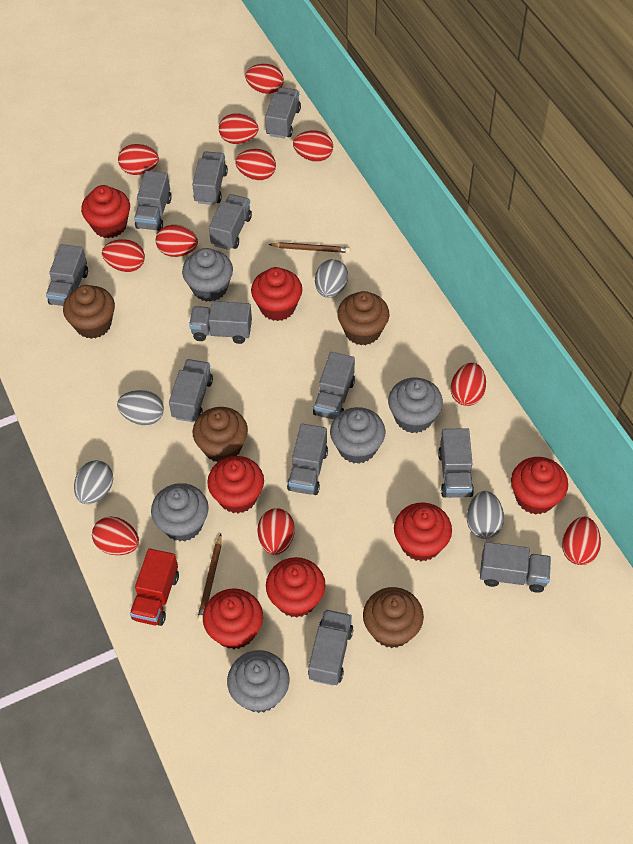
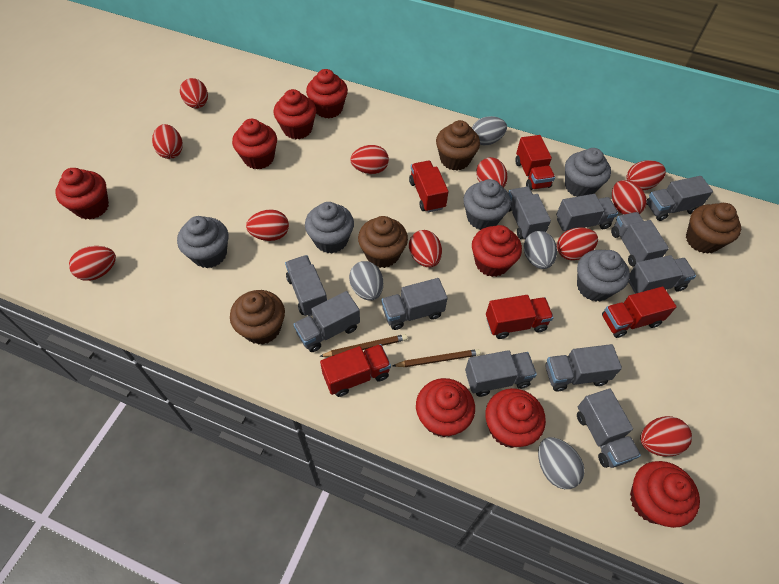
grey truck: 12 -> 11
red cupcake: 7 -> 8
red truck: 1 -> 5

